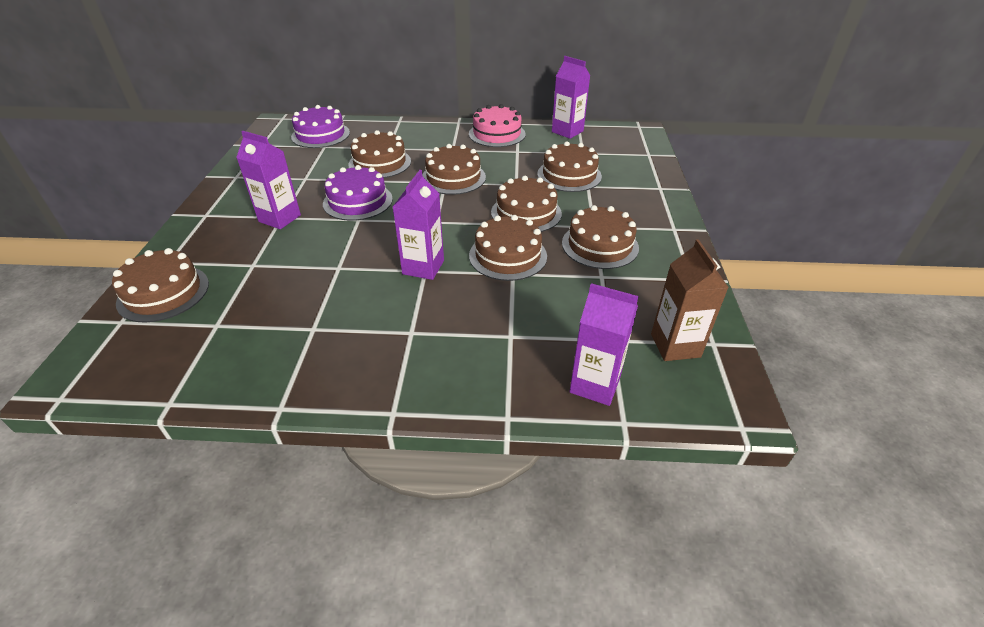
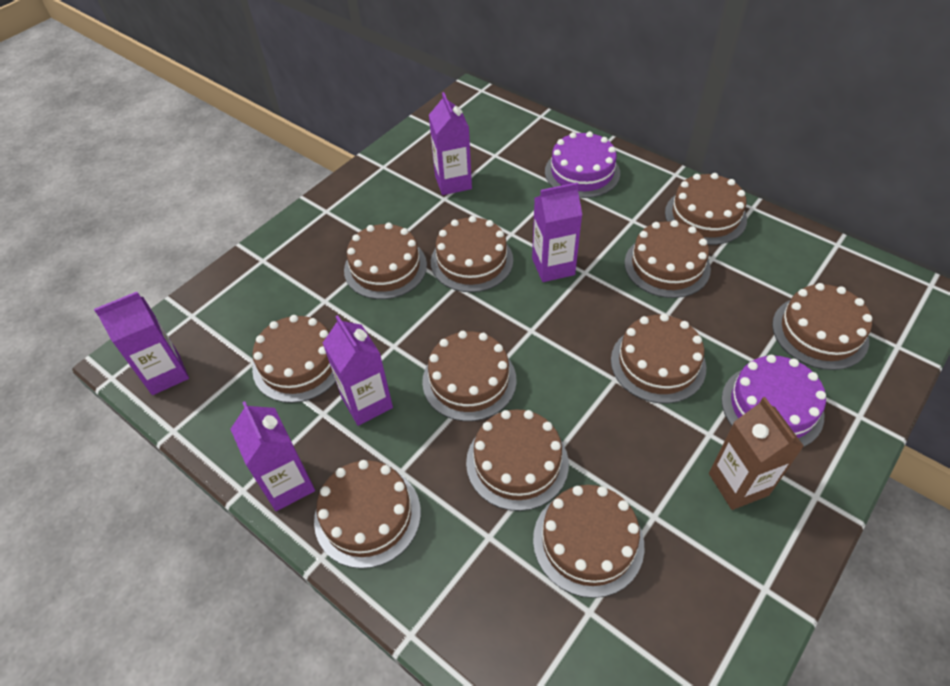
brown cake: 7 -> 11
pink cake: 1 -> 0
purple carton: 4 -> 5

